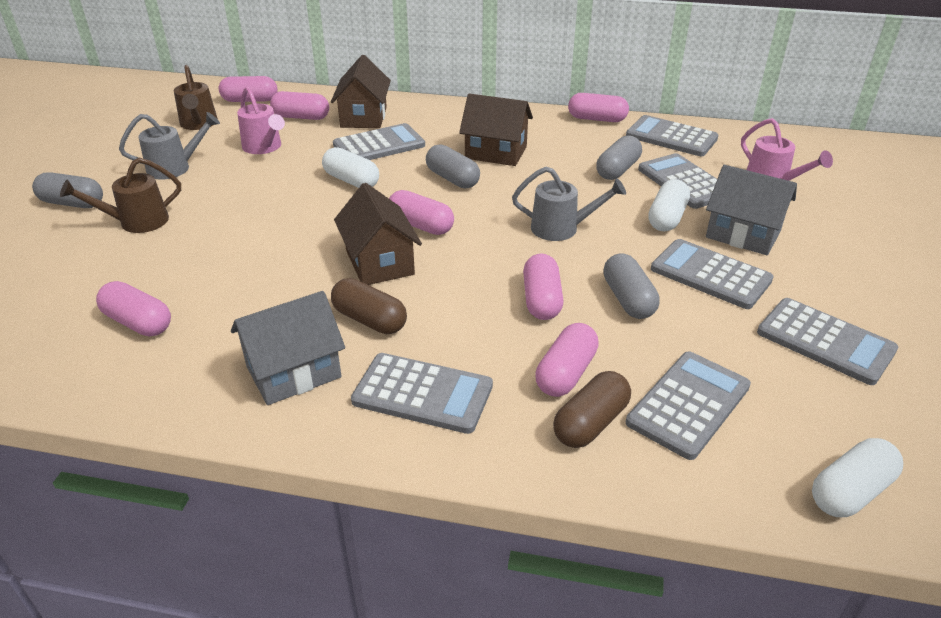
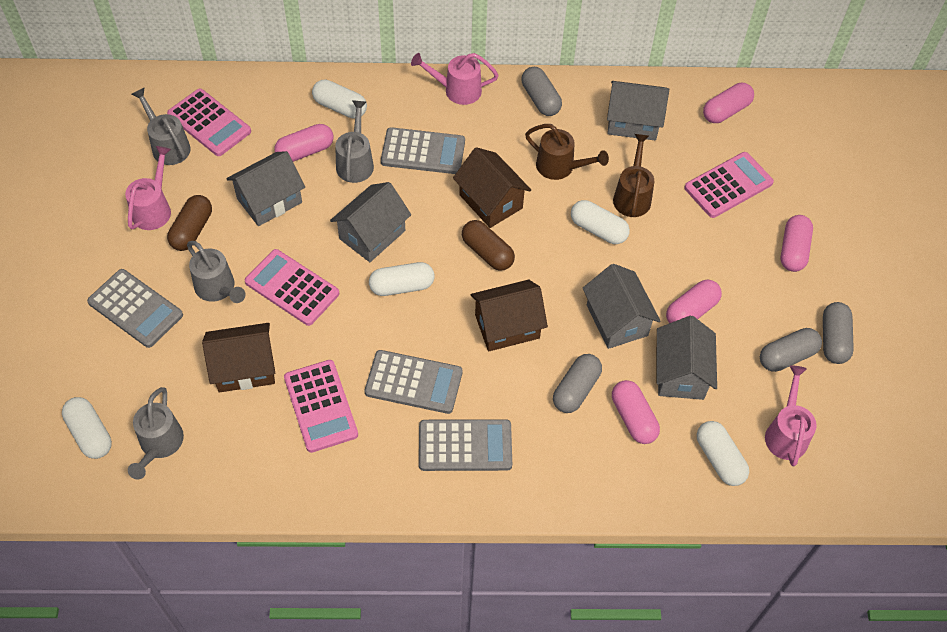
grey calculator: 7 -> 4
grey house: 2 -> 5
grey watering can: 2 -> 4
pink calculator: 0 -> 4
pink capsule: 7 -> 5
pink watering can: 2 -> 3
white capsule: 3 -> 5

